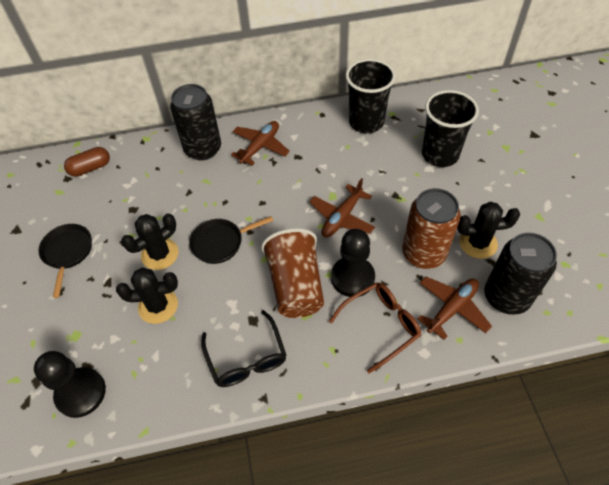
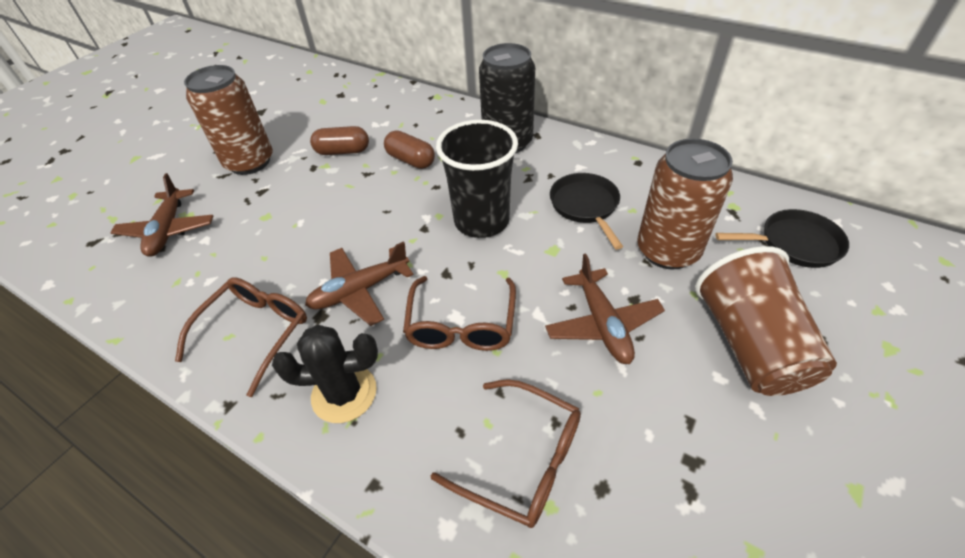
black cactus: 3 -> 1
black can: 2 -> 1
black cup: 2 -> 1
black glasses: 1 -> 0
black pawn: 2 -> 0
brown can: 1 -> 2
brown capsule: 1 -> 2
brown glasses: 1 -> 3

